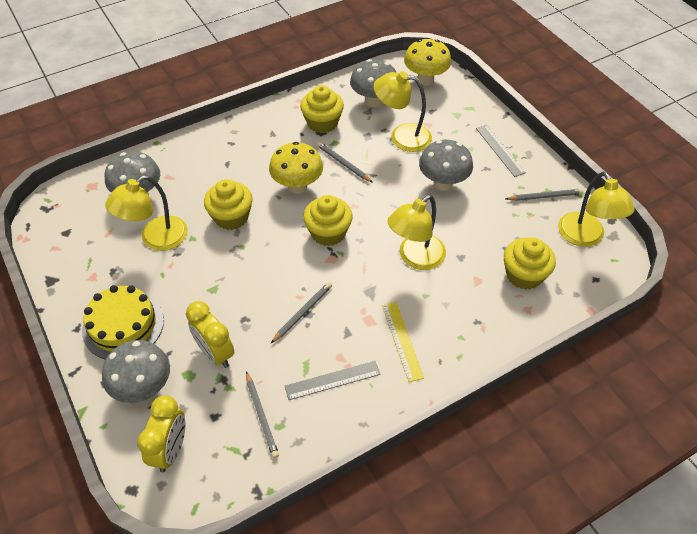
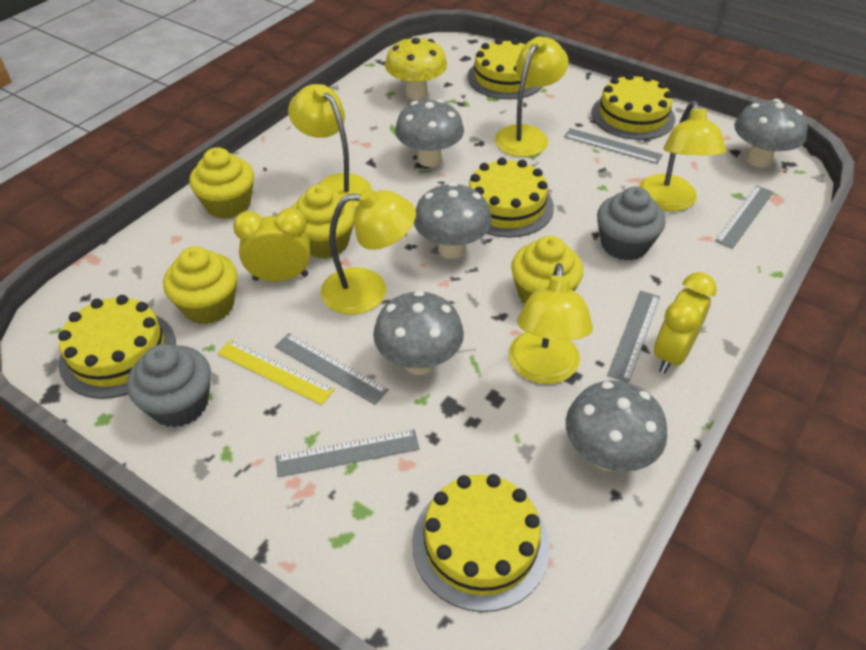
grey cupcake: 0 -> 2
grey mushroom: 4 -> 5
grey pencil: 4 -> 0
grey ruler: 2 -> 5
yellow cake: 1 -> 5
yellow lamp: 4 -> 5
yellow mushroom: 2 -> 1

